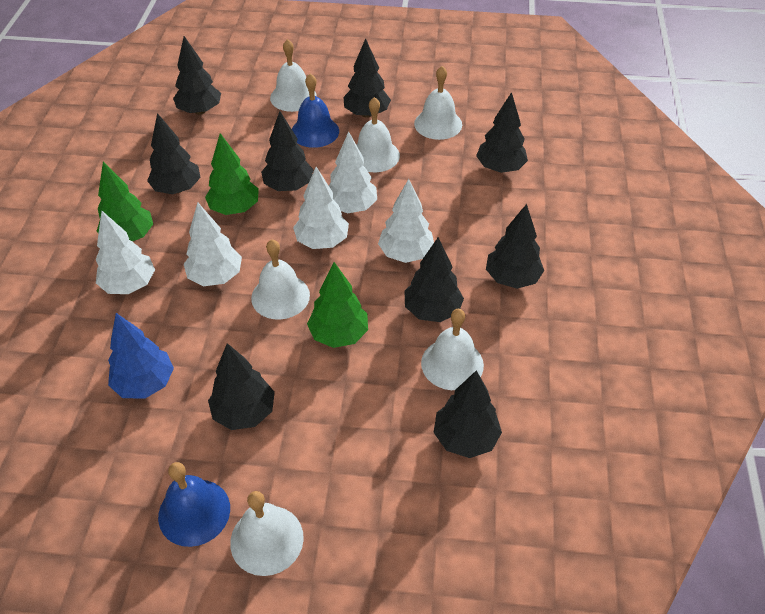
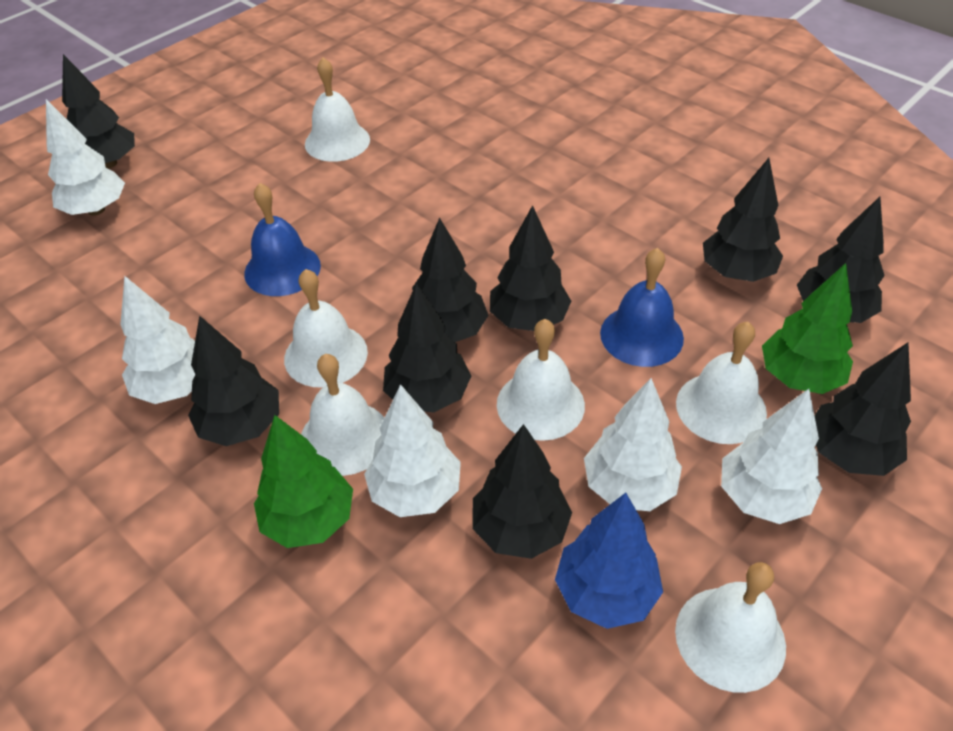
green tree: 3 -> 2

